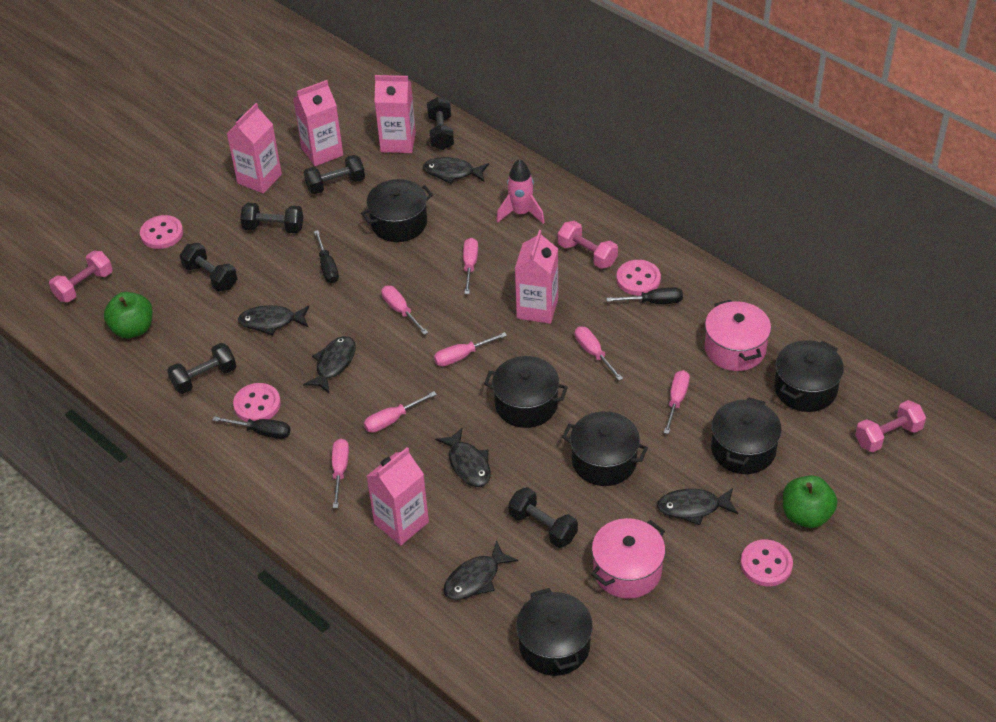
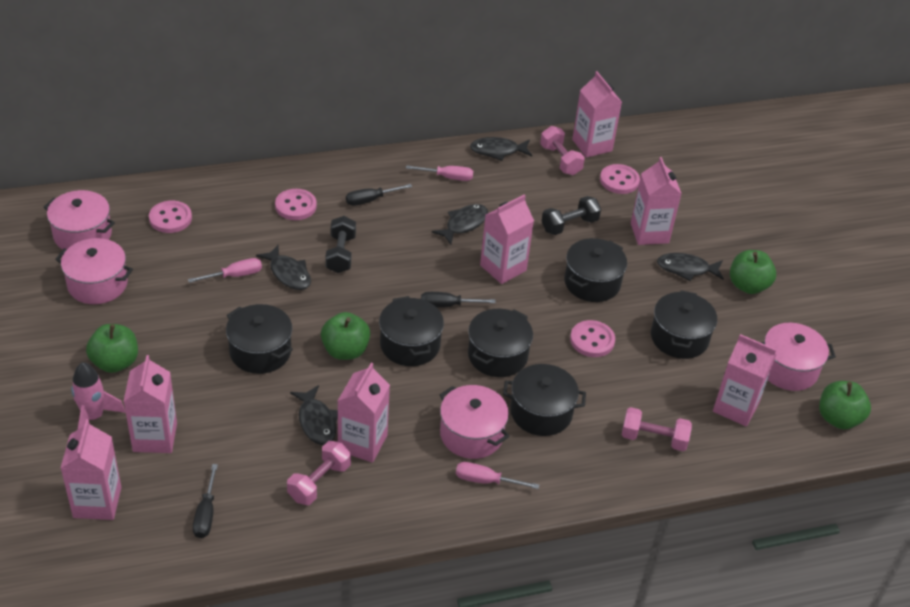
black dumbbell: 6 -> 2
black fish: 6 -> 5
green apple: 2 -> 4
pink carton: 5 -> 7
pink pot: 2 -> 4
pink screwdriver: 7 -> 3

